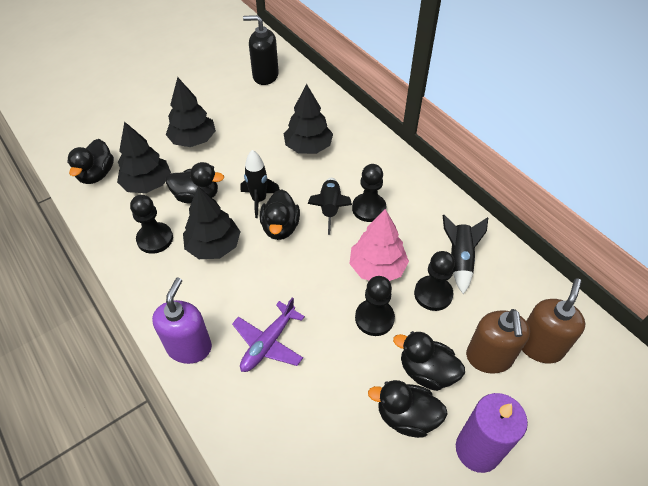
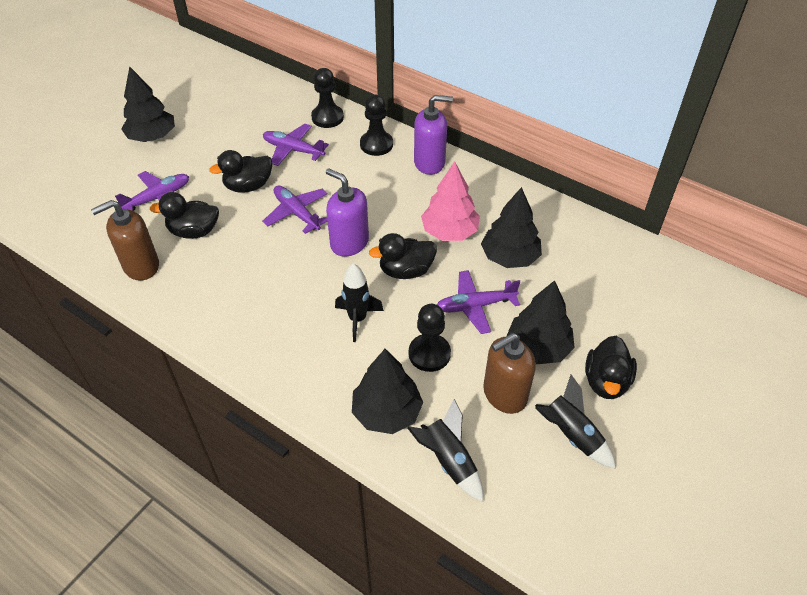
black duck: 5 -> 4
black pawn: 4 -> 3
black soap dispenser: 1 -> 0
purple candle: 1 -> 0
purple plane: 1 -> 4
purple soap dispenser: 1 -> 2

